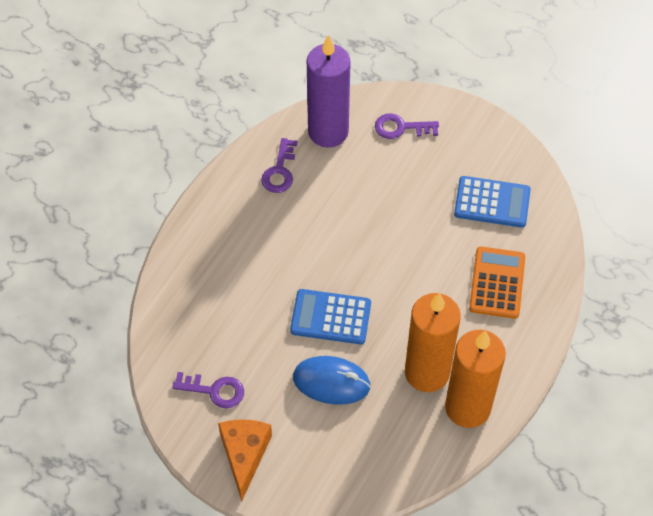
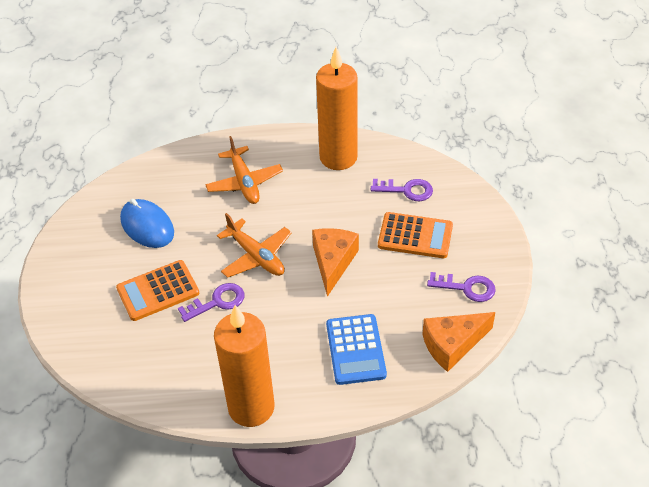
blue calculator: 2 -> 1
orange calculator: 1 -> 2
orange cheese: 1 -> 2
orange plane: 0 -> 2
purple candle: 1 -> 0

